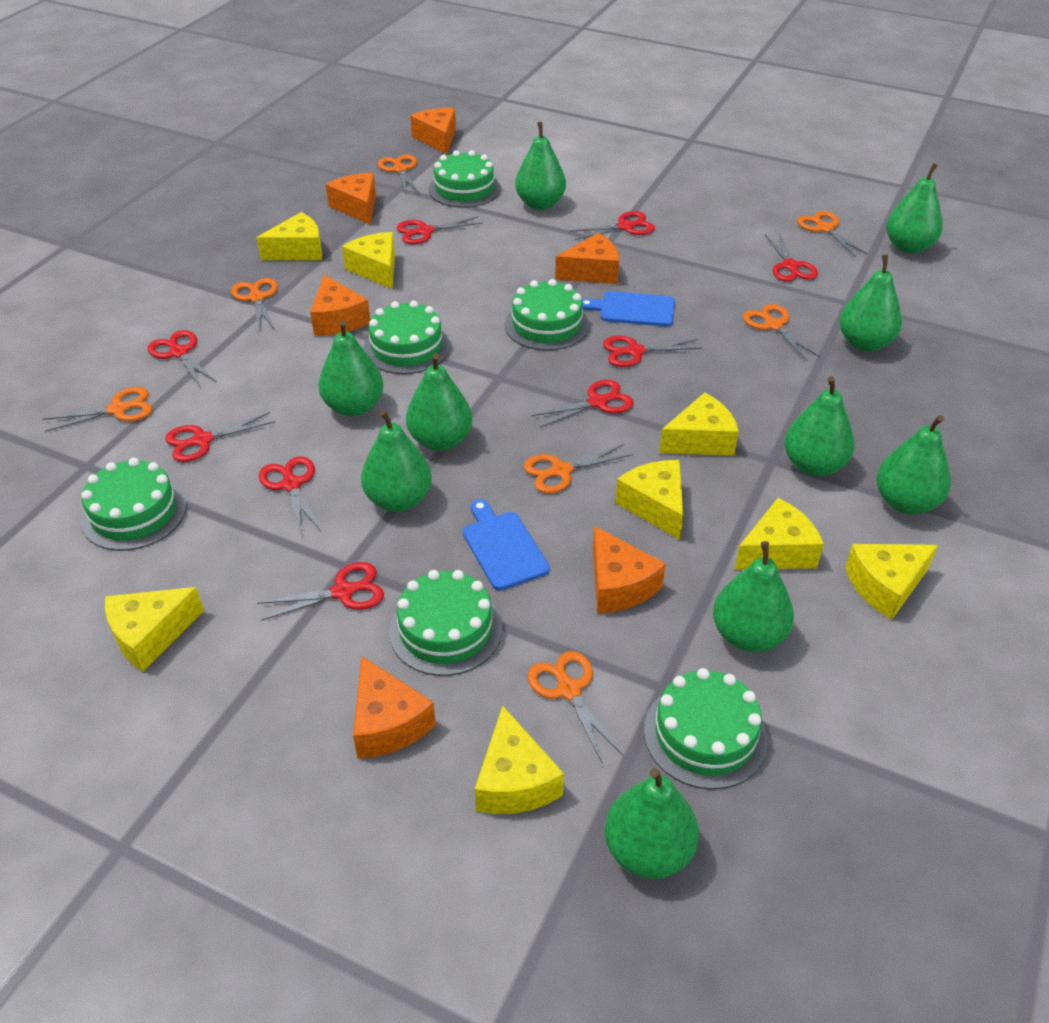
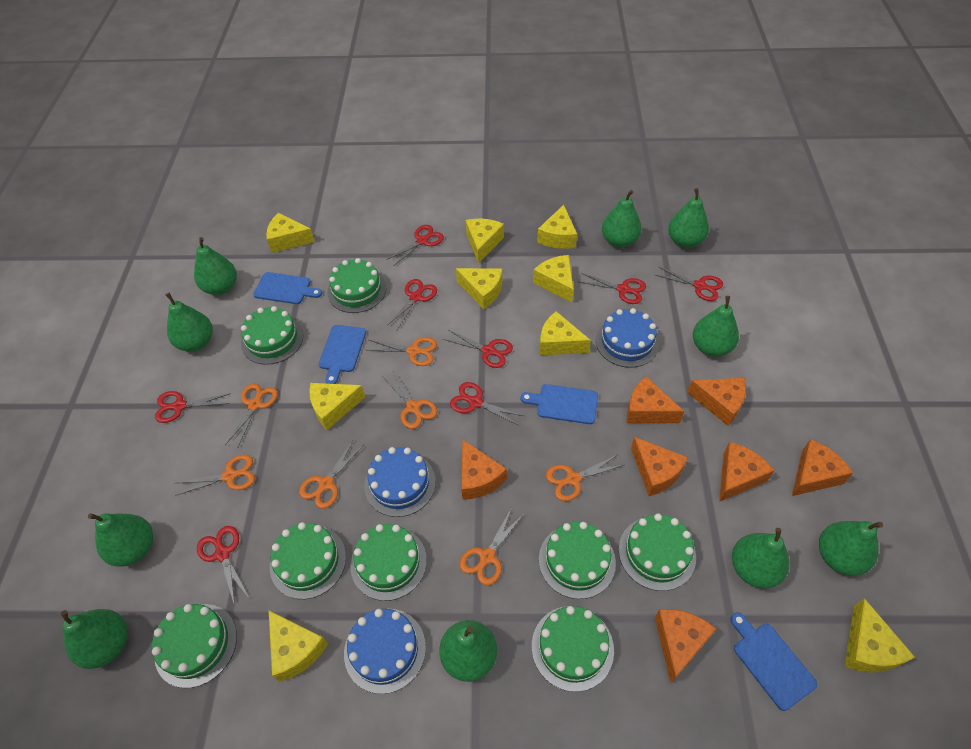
blue cake: 0 -> 3
blue cutting board: 2 -> 4
green cake: 6 -> 8
orange cheese: 6 -> 7
red scissors: 9 -> 8
yellow cheese: 8 -> 9

